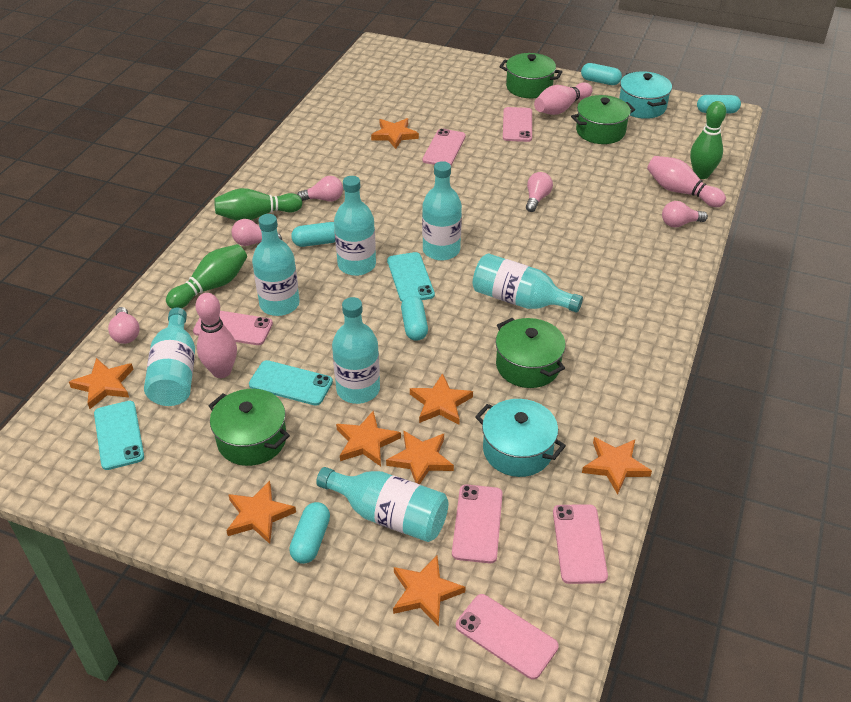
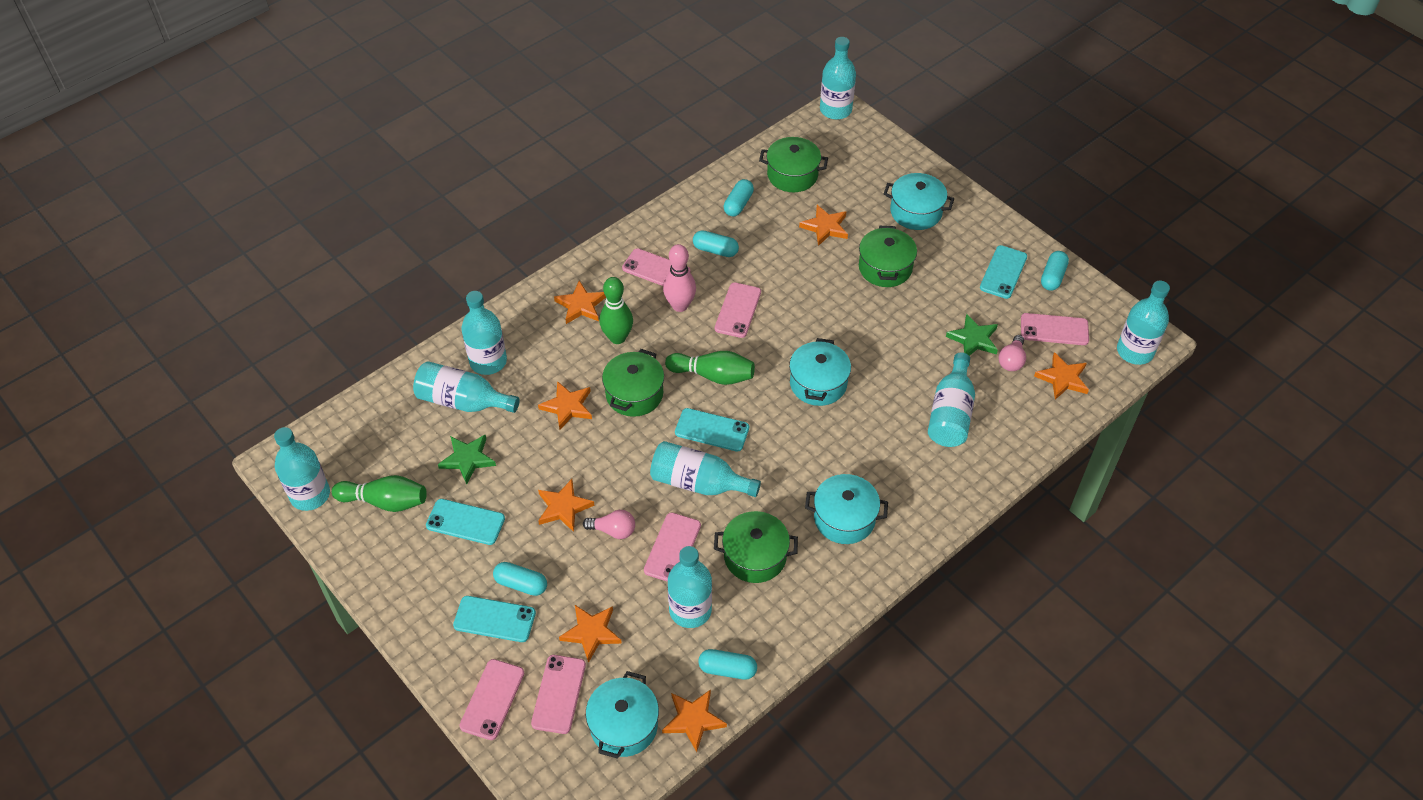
green star: 0 -> 2
orange star: 8 -> 7
pink bowling pin: 3 -> 1
pink light bulb: 5 -> 2
turquoise bottle: 7 -> 8
turquoise phone: 3 -> 4
turquoise pot: 2 -> 4

